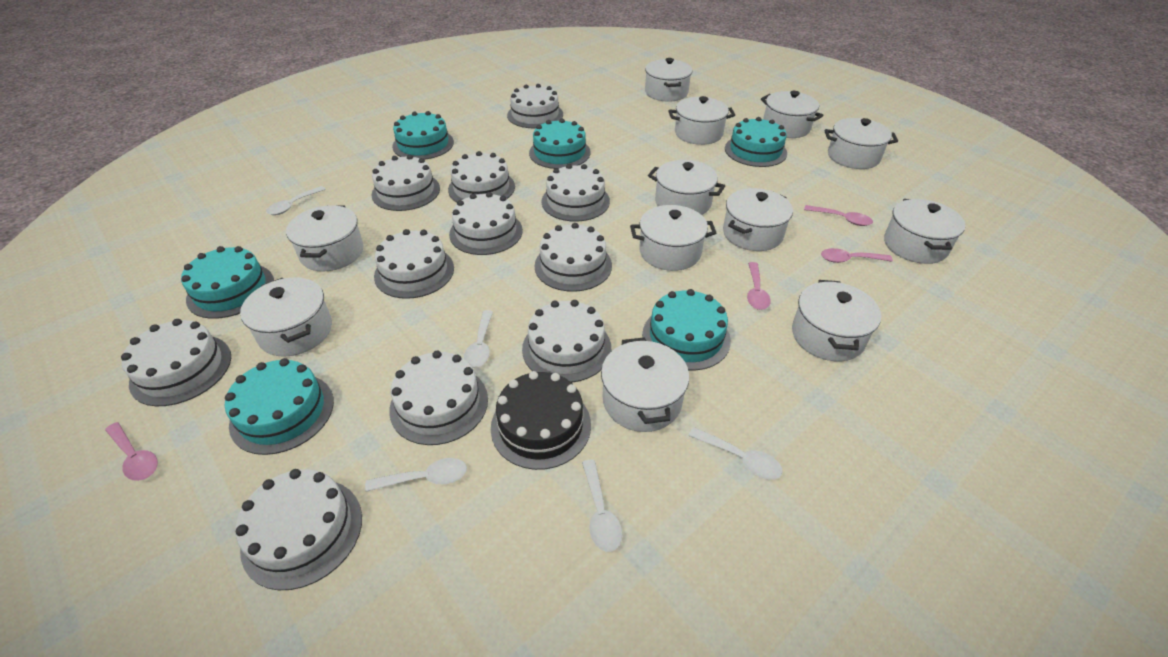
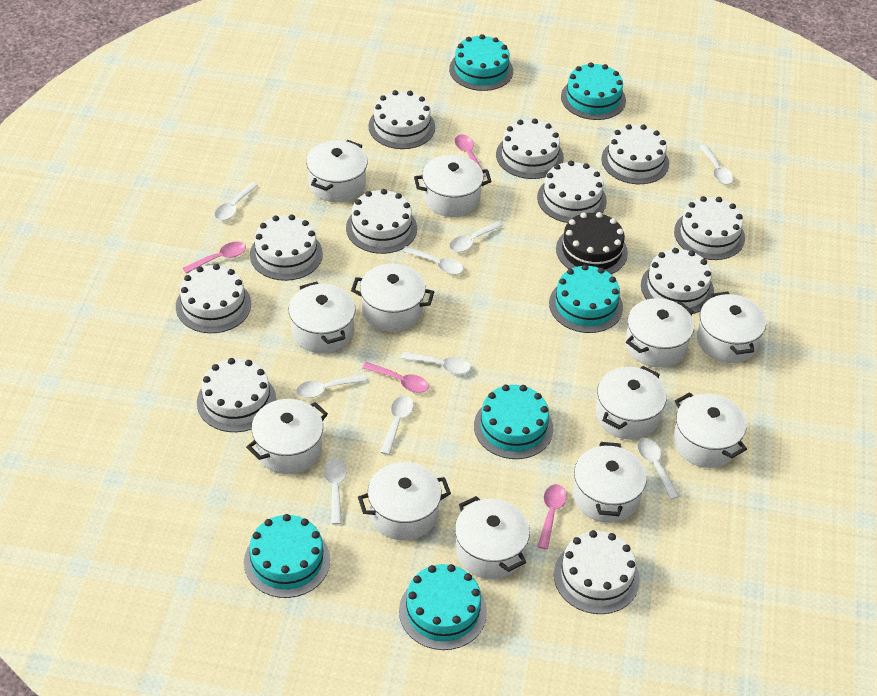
white spoon: 5 -> 9

